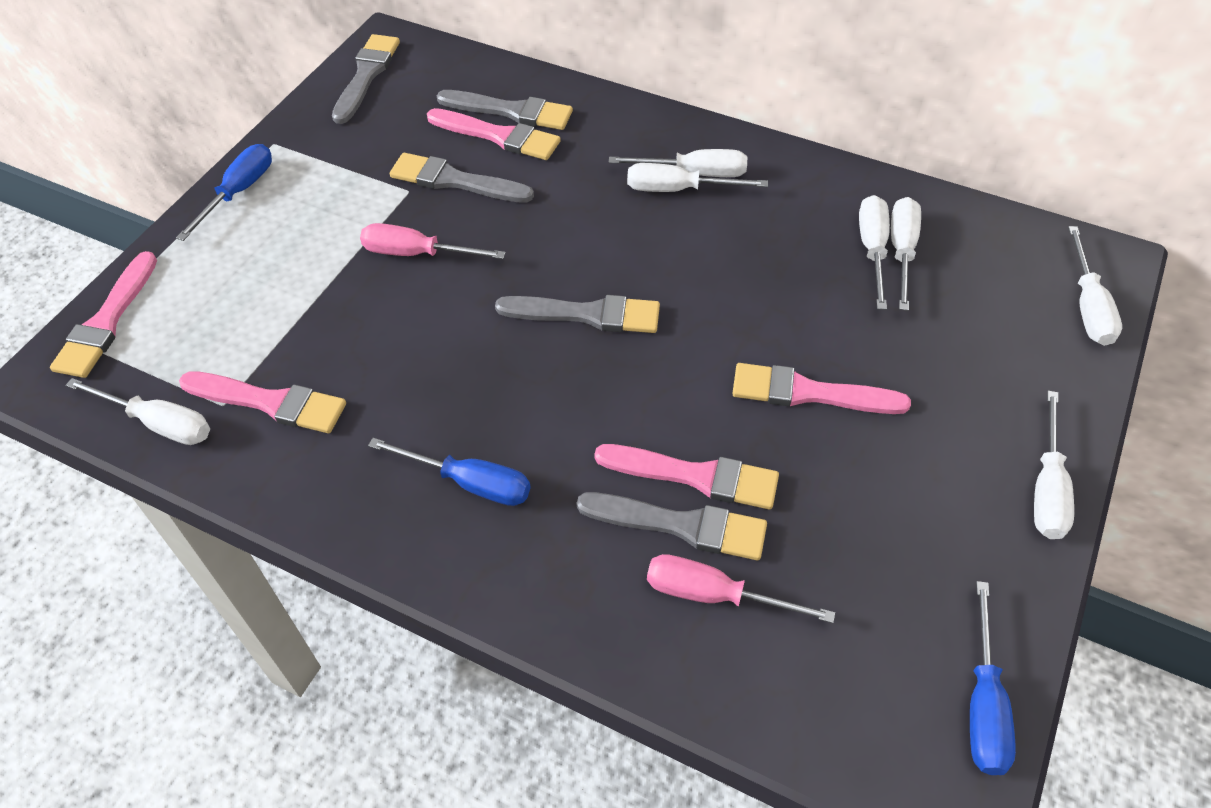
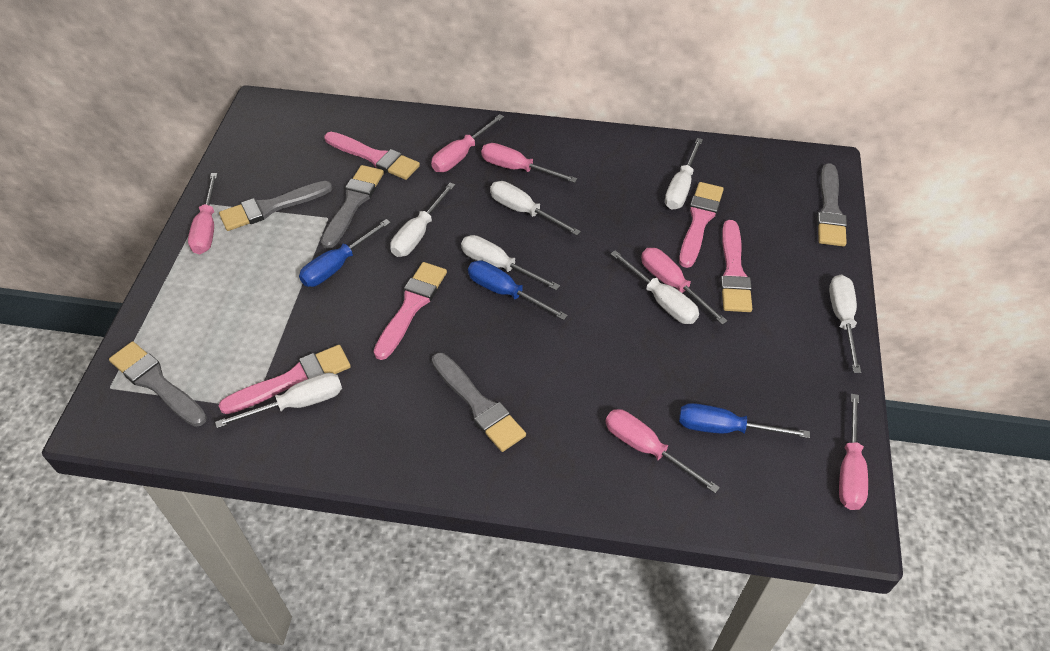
pink screwdriver: 2 -> 6

